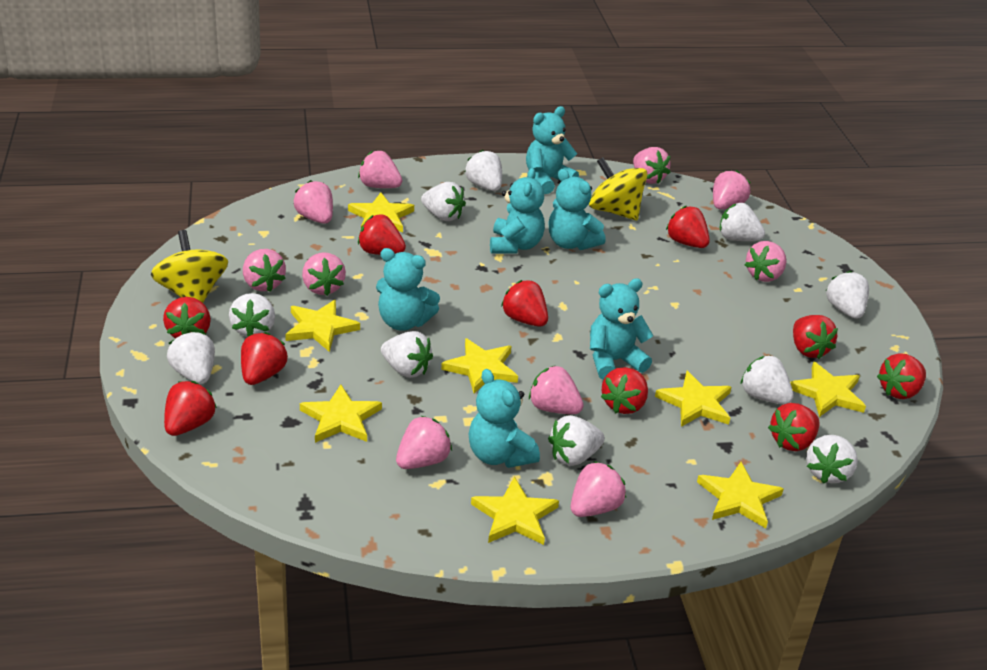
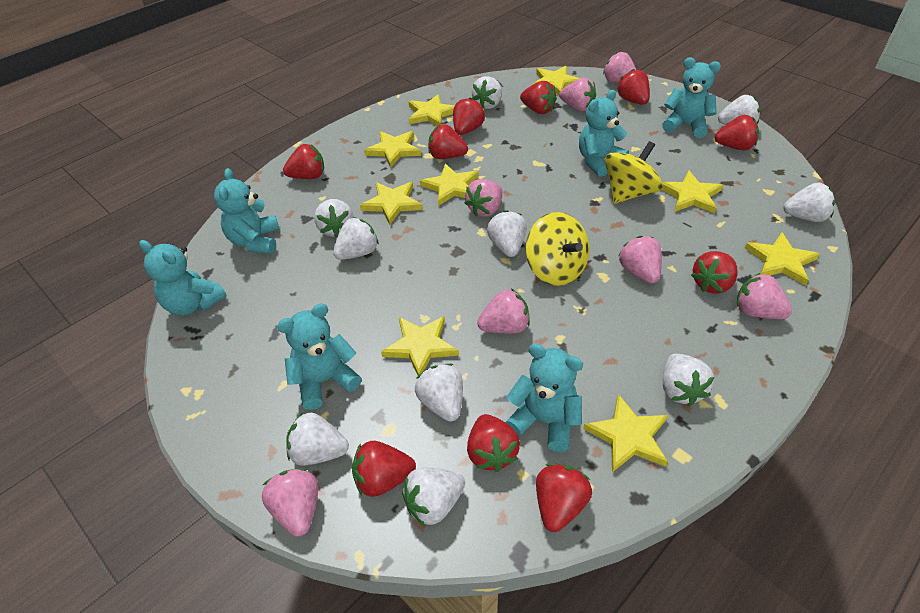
pink strawberry: 10 -> 7
yellow star: 8 -> 9

